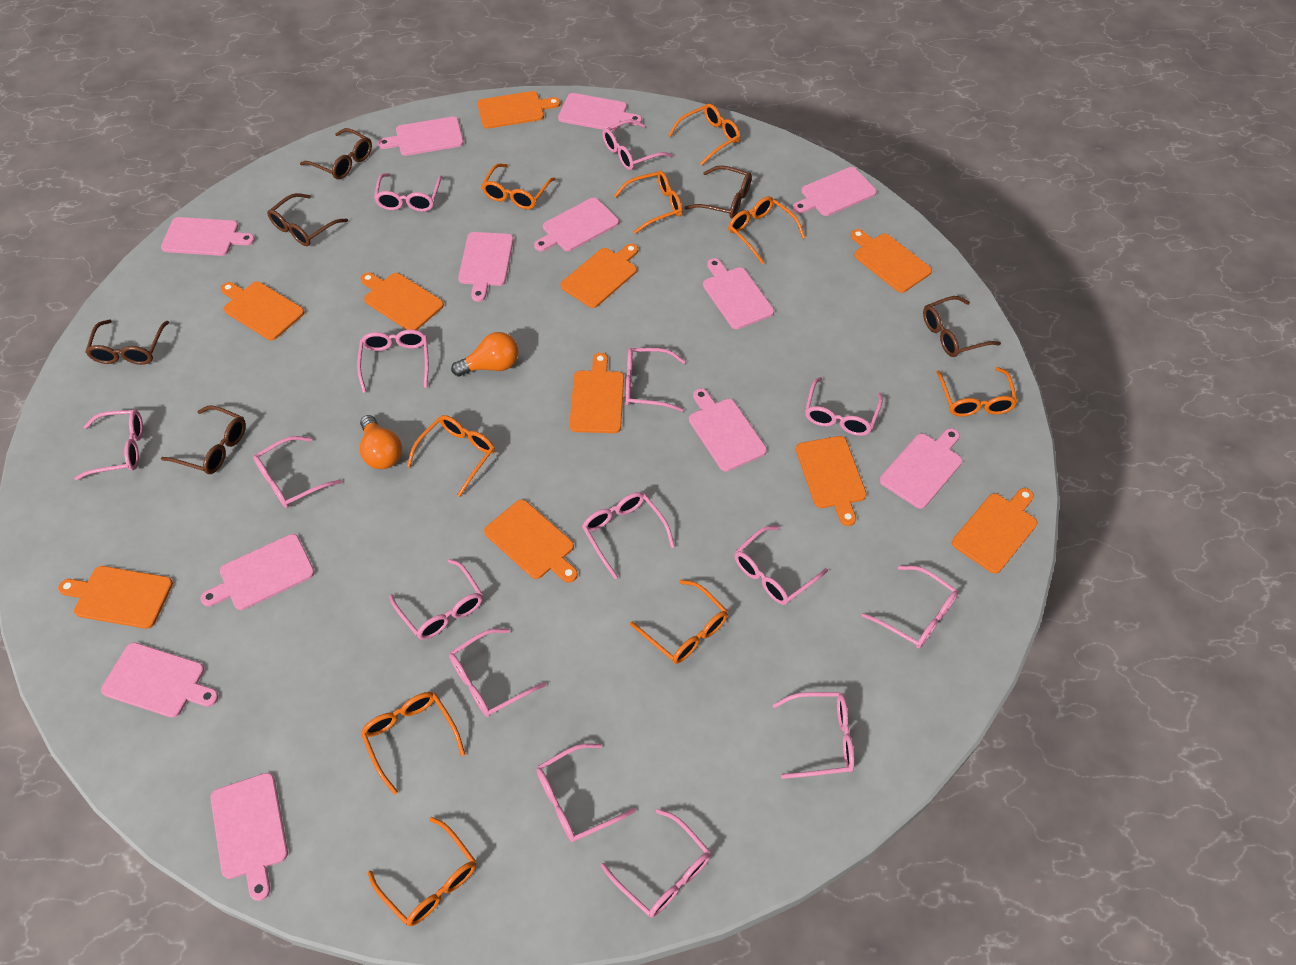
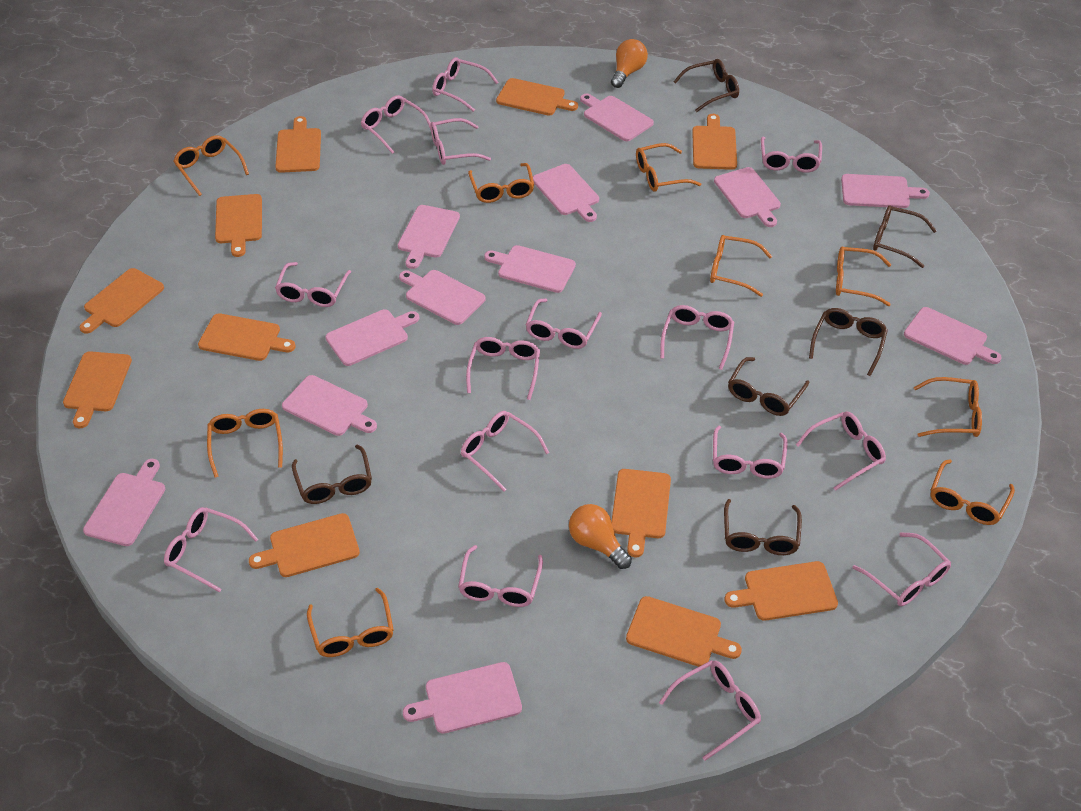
orange cutting board: 10 -> 11

